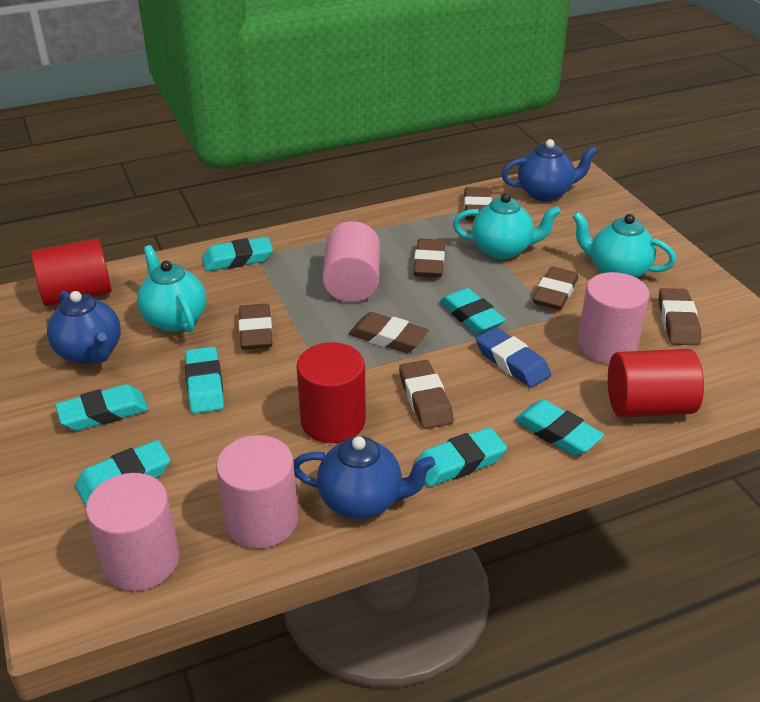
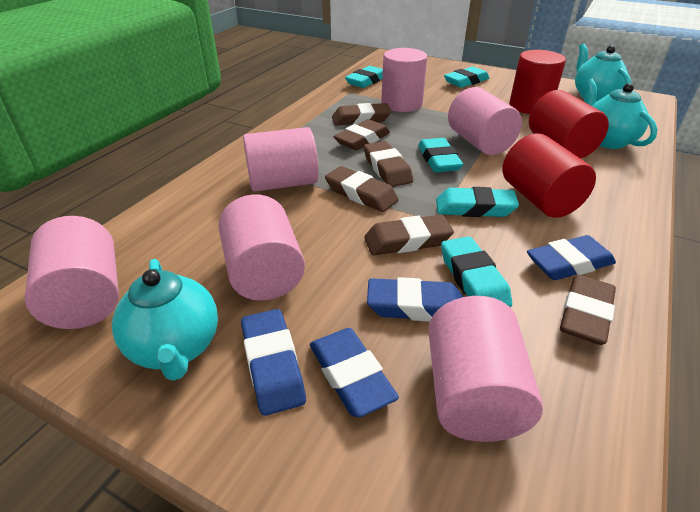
blue eraser: 1 -> 4
blue teapot: 3 -> 0
brown eraser: 7 -> 6
pink cylinder: 4 -> 6
turquoise eraser: 7 -> 5

